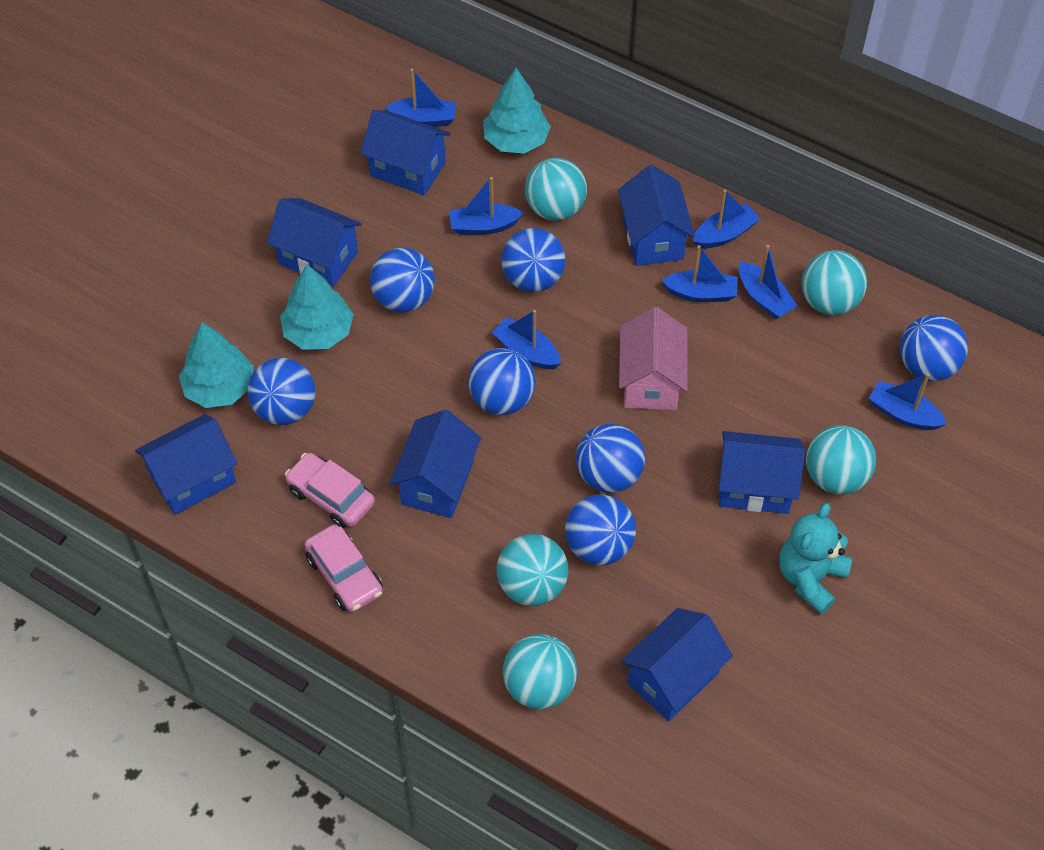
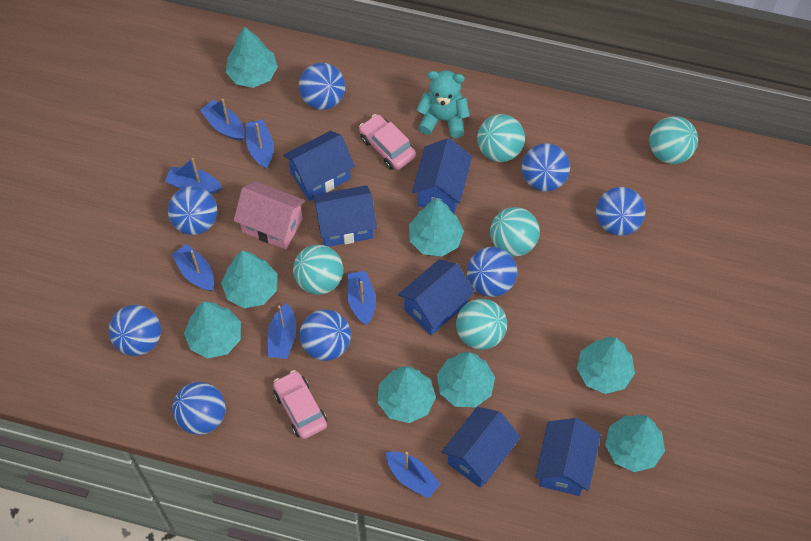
blue ball: 7 -> 8
blue house: 7 -> 6
turquoise tree: 3 -> 8

